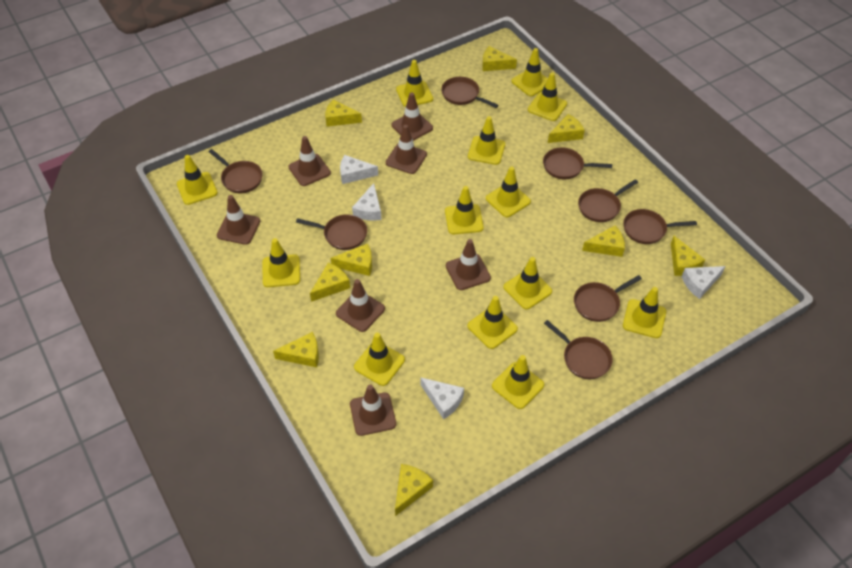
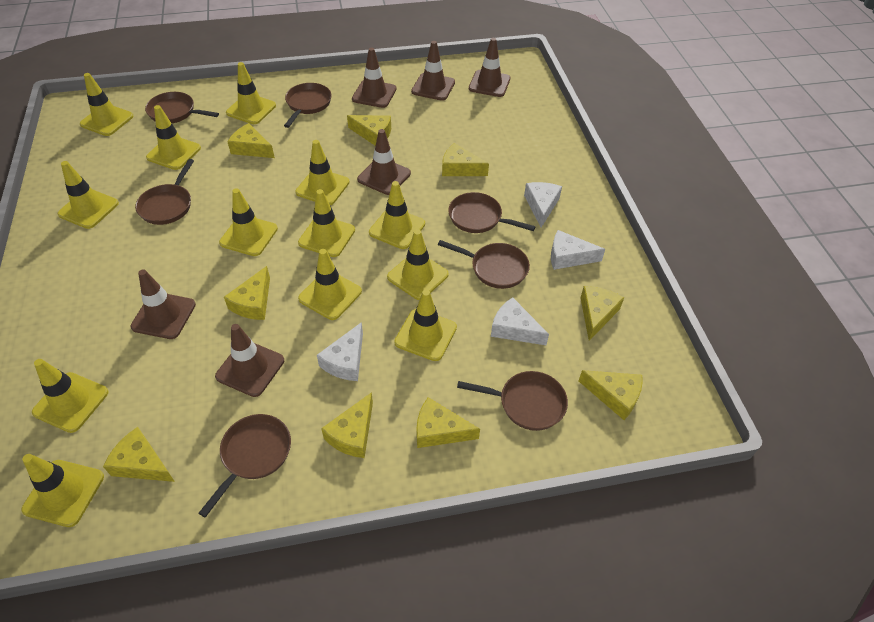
brown pan: 8 -> 7
brown traffic cone: 7 -> 6

